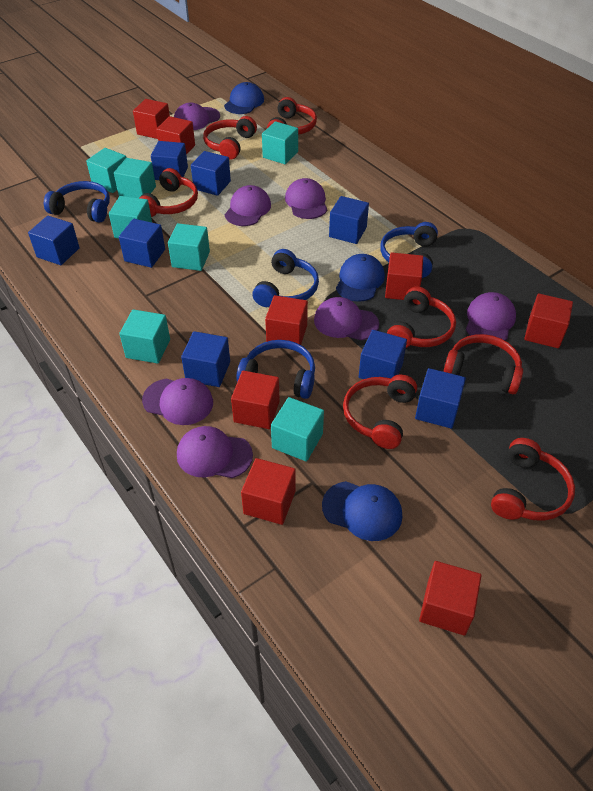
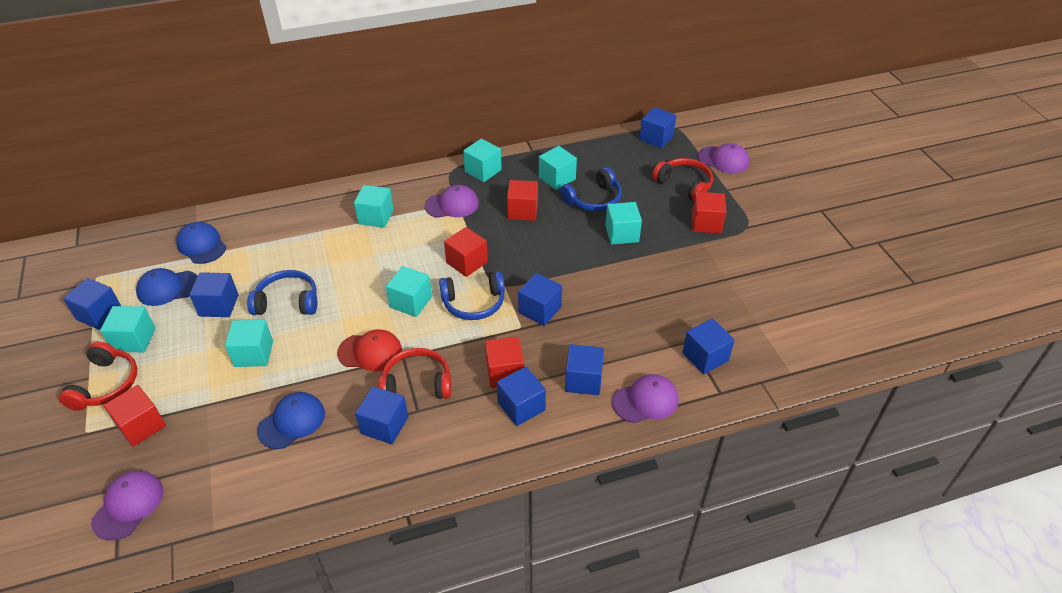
blue headphones: 4 -> 3
purple cap: 7 -> 4
red cap: 0 -> 1
red cube: 8 -> 5
red headphones: 7 -> 3

